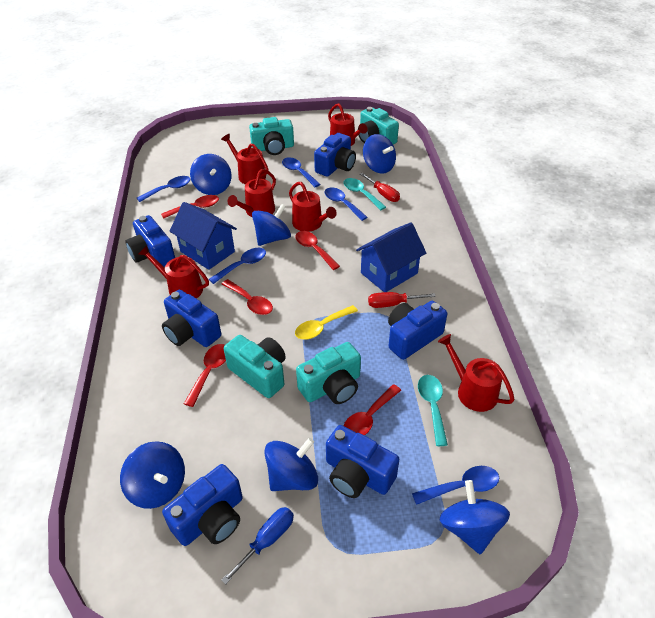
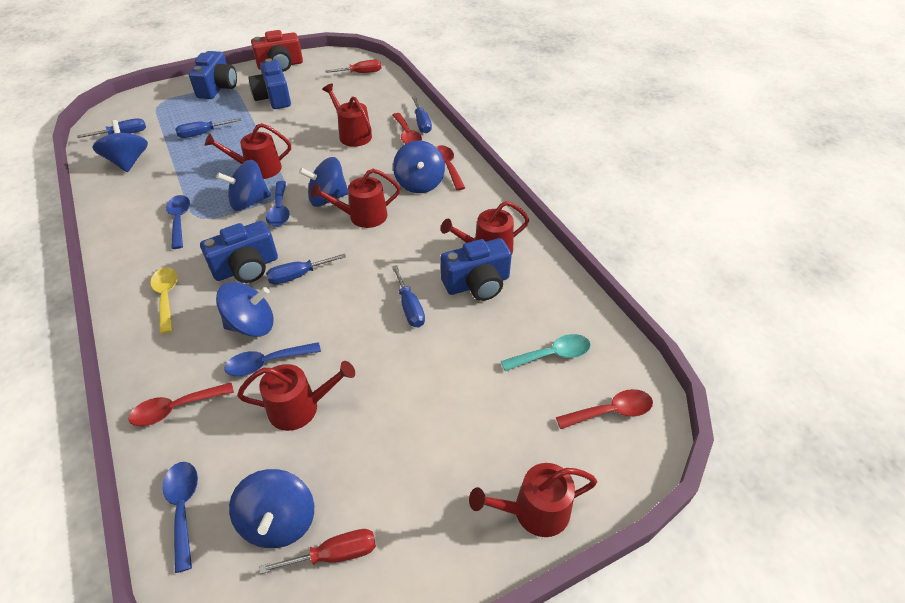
blue camera: 6 -> 4
blue house: 2 -> 0
blue screwdriver: 1 -> 5
blue spoon: 5 -> 4
red camera: 0 -> 1
red spoon: 5 -> 4
turquoise camera: 4 -> 0
turquoise spoon: 2 -> 1

